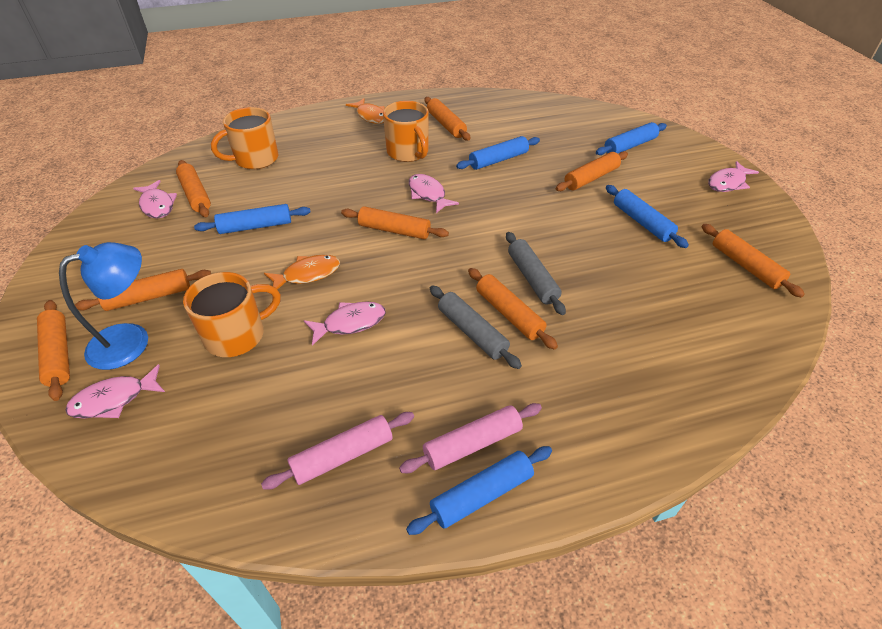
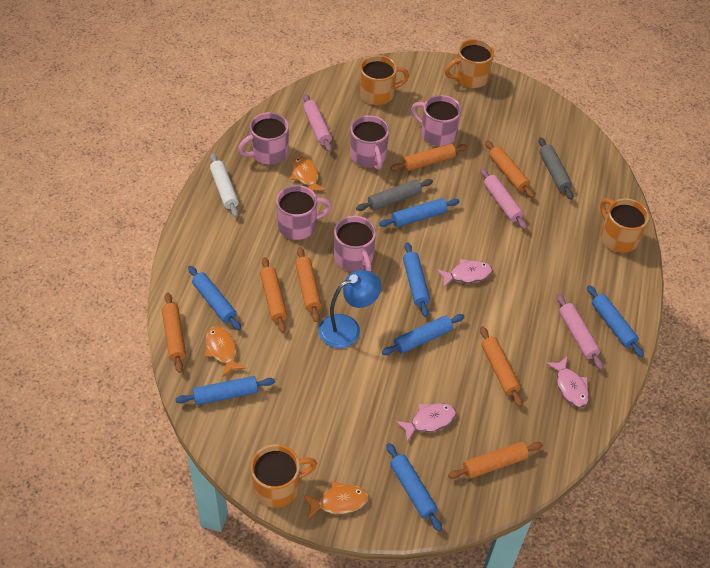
blue rolling pin: 5 -> 7
orange fish: 2 -> 3
orange mug: 3 -> 4
orange rolling pin: 8 -> 7
pink fish: 5 -> 3
pink mug: 0 -> 5
pink rolling pin: 2 -> 3
white rolling pin: 0 -> 1

